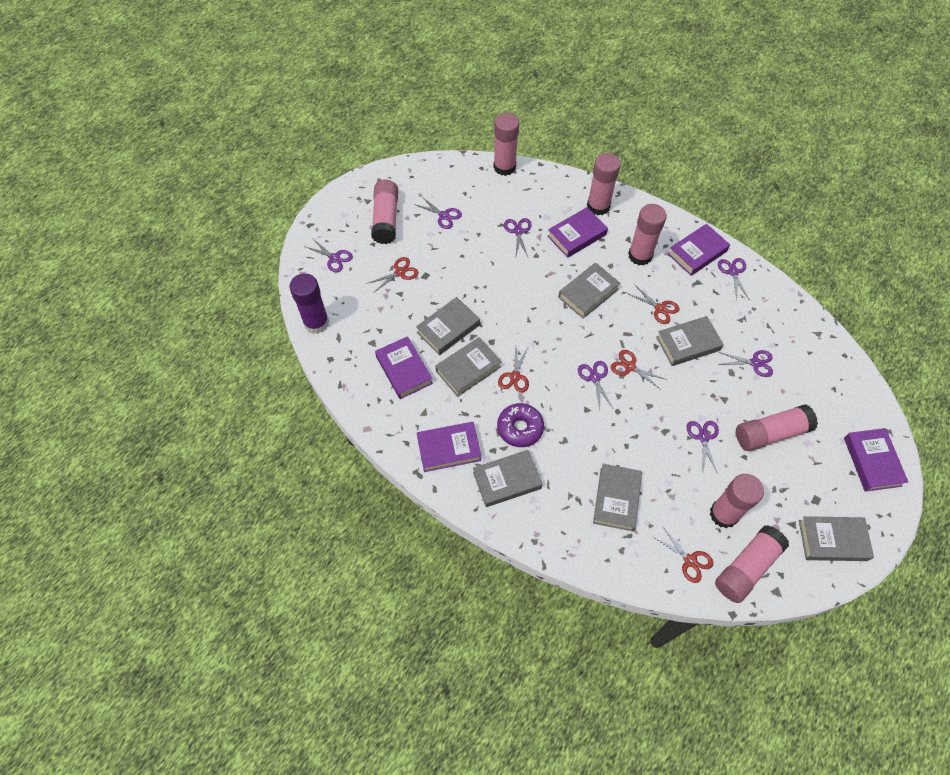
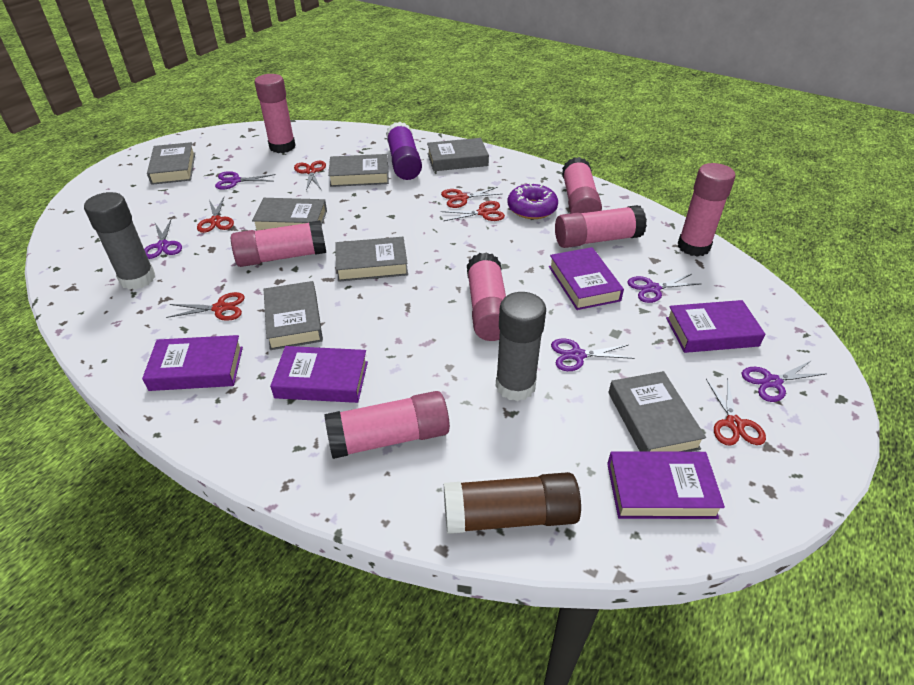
brown glue stick: 0 -> 1
grey glue stick: 0 -> 2
purple scissors: 7 -> 5
red scissors: 5 -> 6

